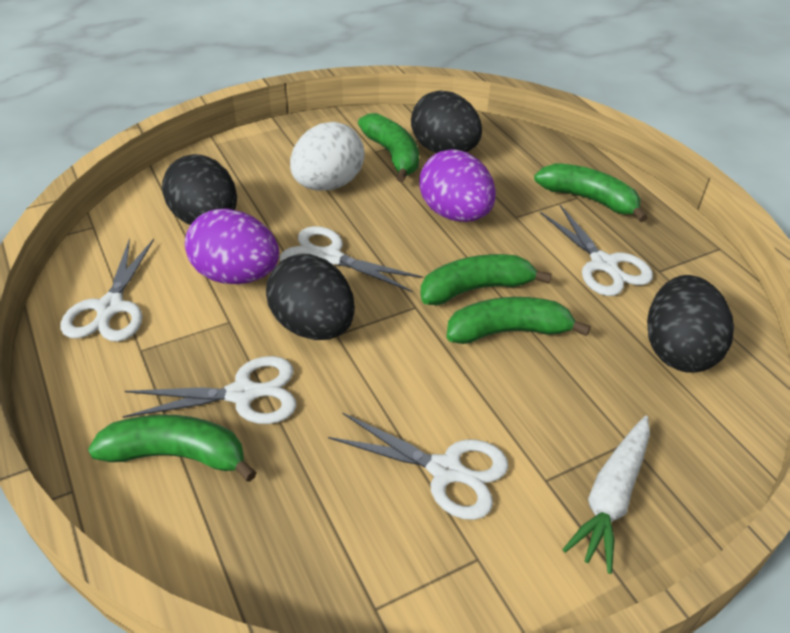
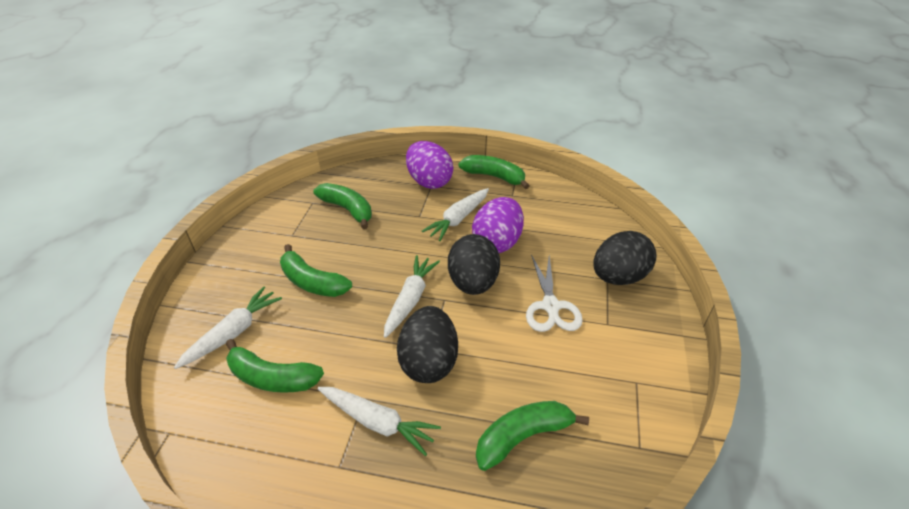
black egg: 4 -> 3
white carrot: 1 -> 4
white egg: 1 -> 0
white scissors: 5 -> 1

